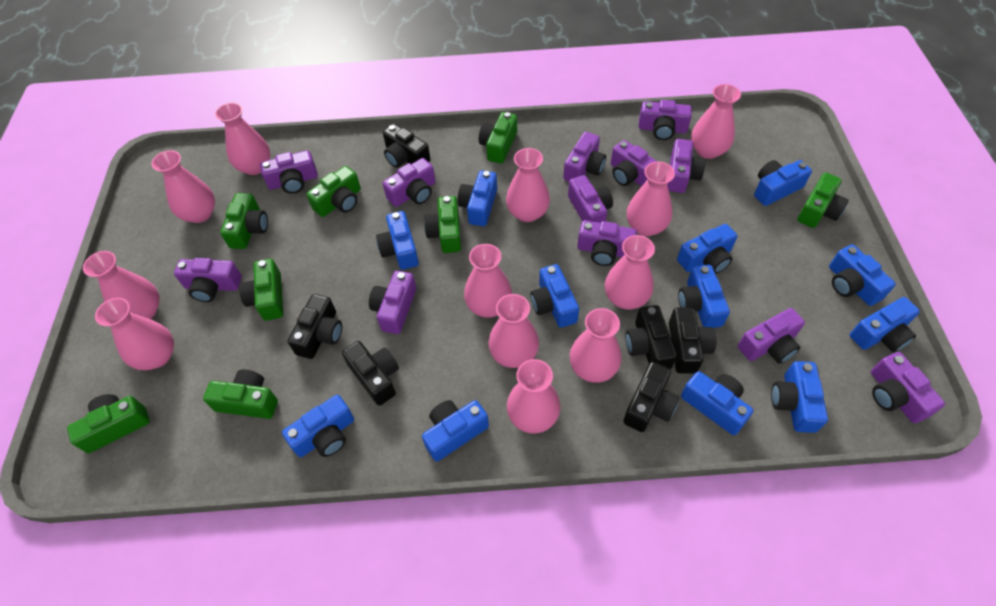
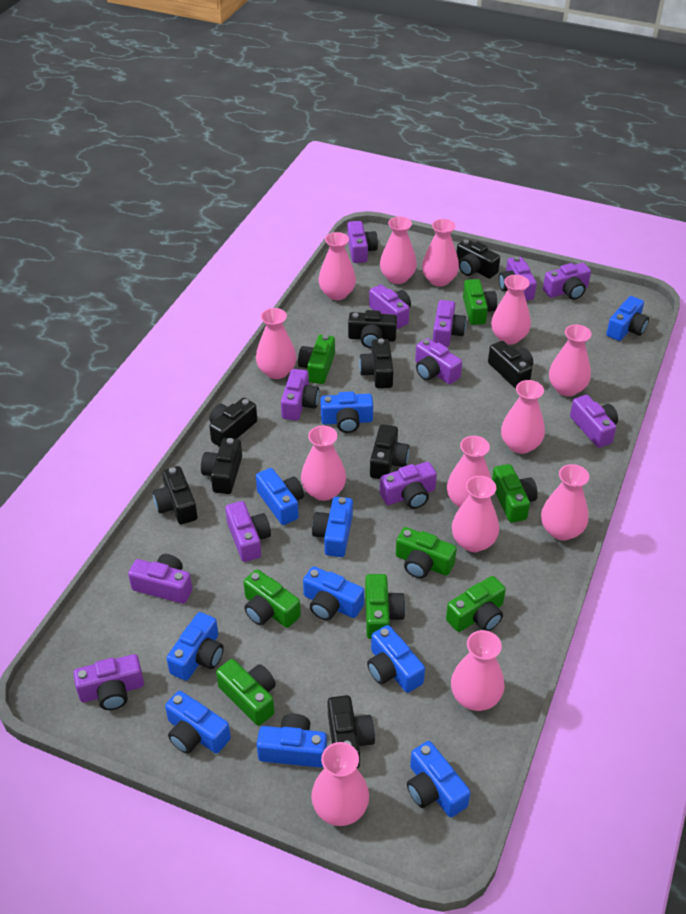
black camera: 6 -> 9
blue camera: 12 -> 10
pink vase: 12 -> 13

